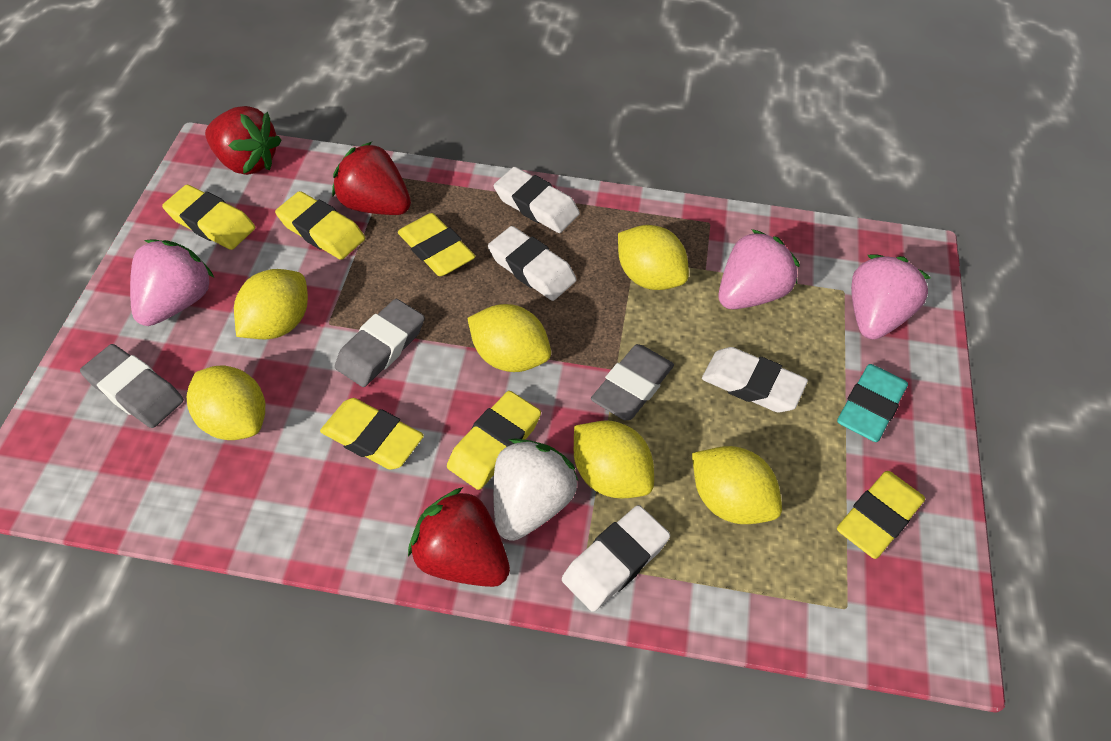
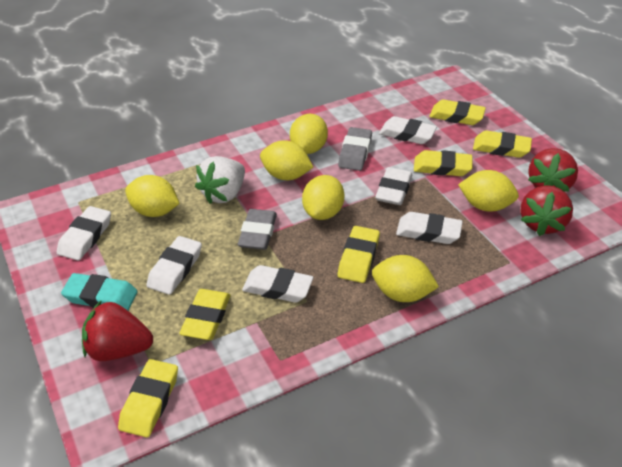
grey eraser: 3 -> 2
pink strawberry: 3 -> 0
white eraser: 4 -> 6

